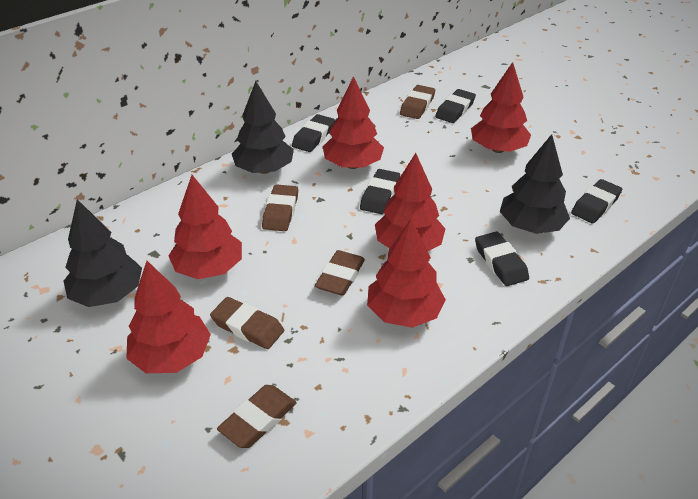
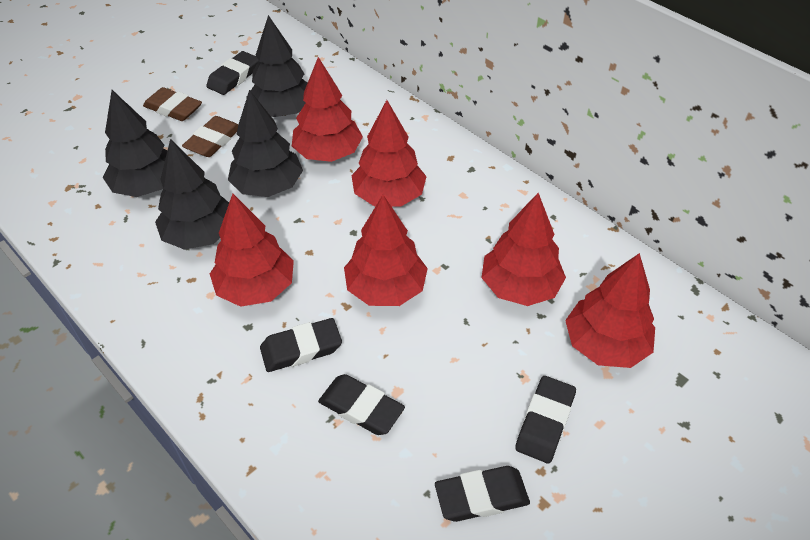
black tree: 3 -> 4
brown eraser: 5 -> 2

